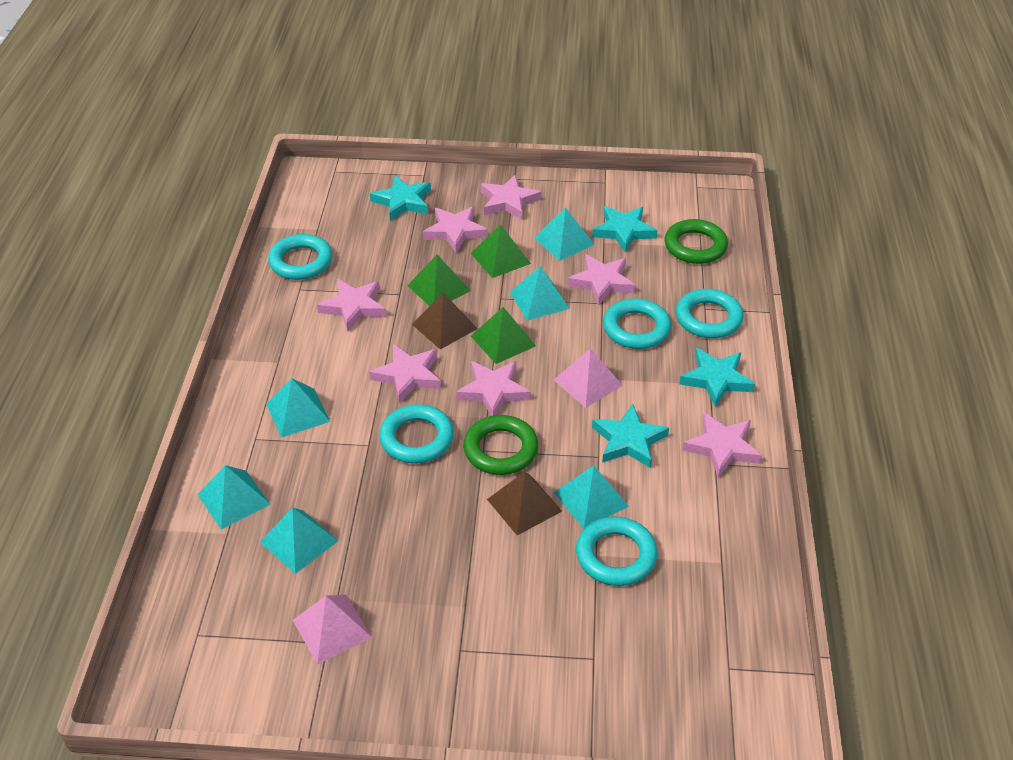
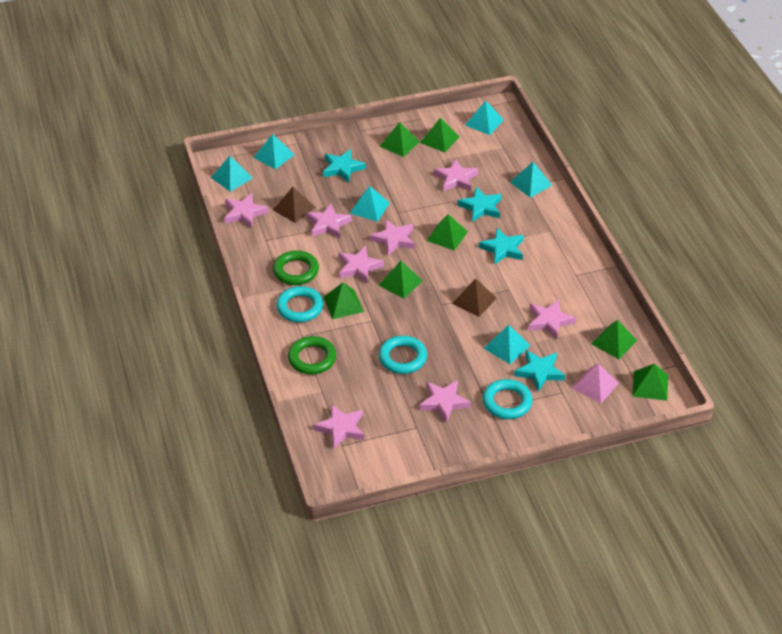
green pyramid: 3 -> 7
pink pyramid: 2 -> 1
pink star: 7 -> 8
turquoise ring: 5 -> 3

